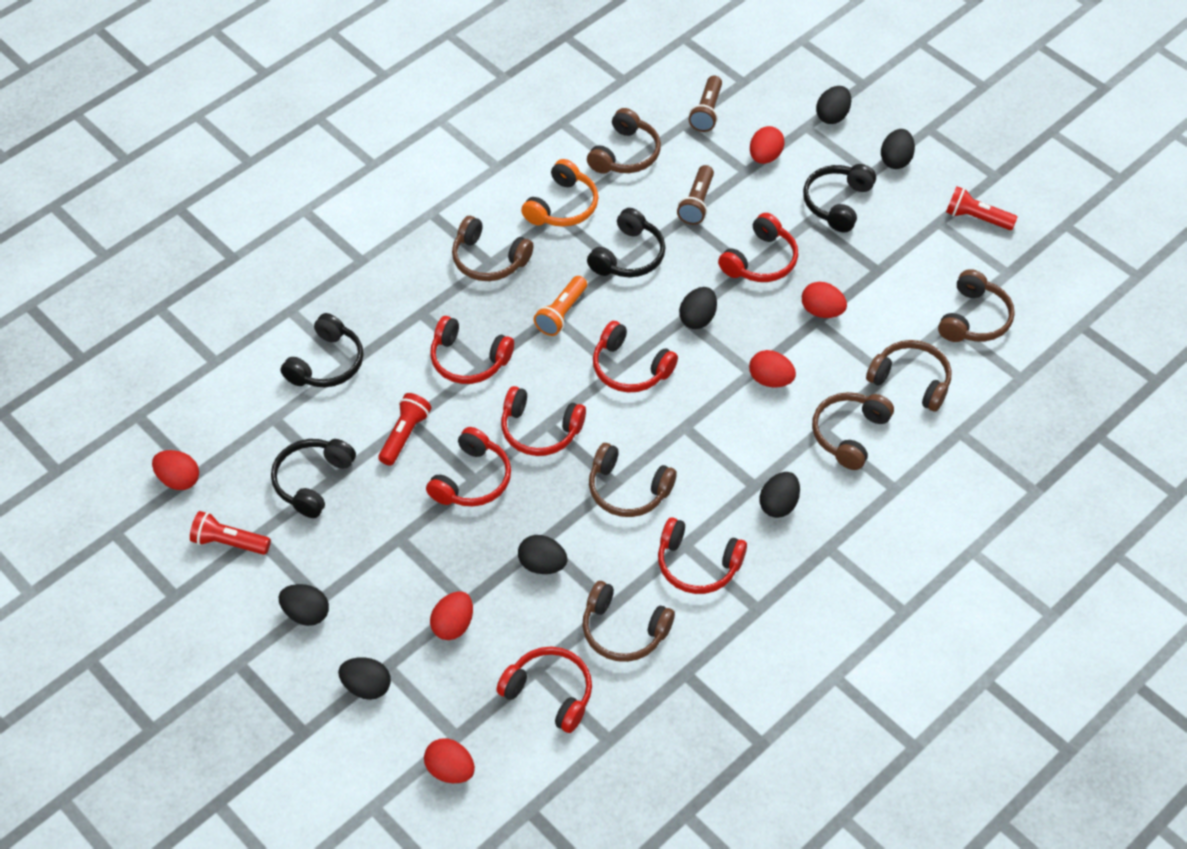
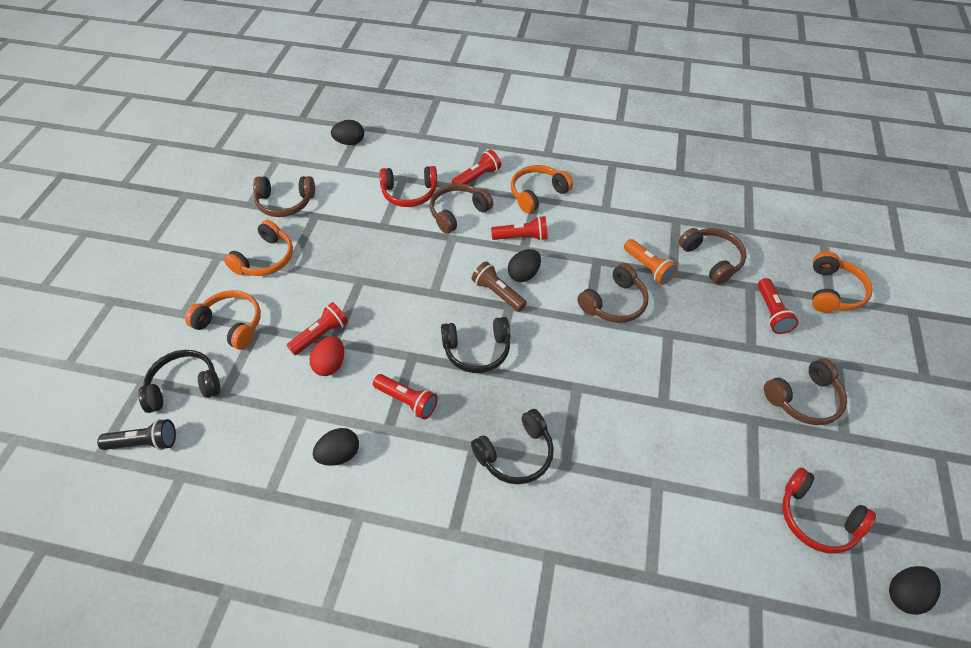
black egg: 7 -> 4
black flashlight: 0 -> 1
black headphones: 4 -> 3
brown flashlight: 2 -> 1
brown headphones: 7 -> 5
orange headphones: 1 -> 4
red egg: 6 -> 1
red flashlight: 3 -> 5
red headphones: 7 -> 2

